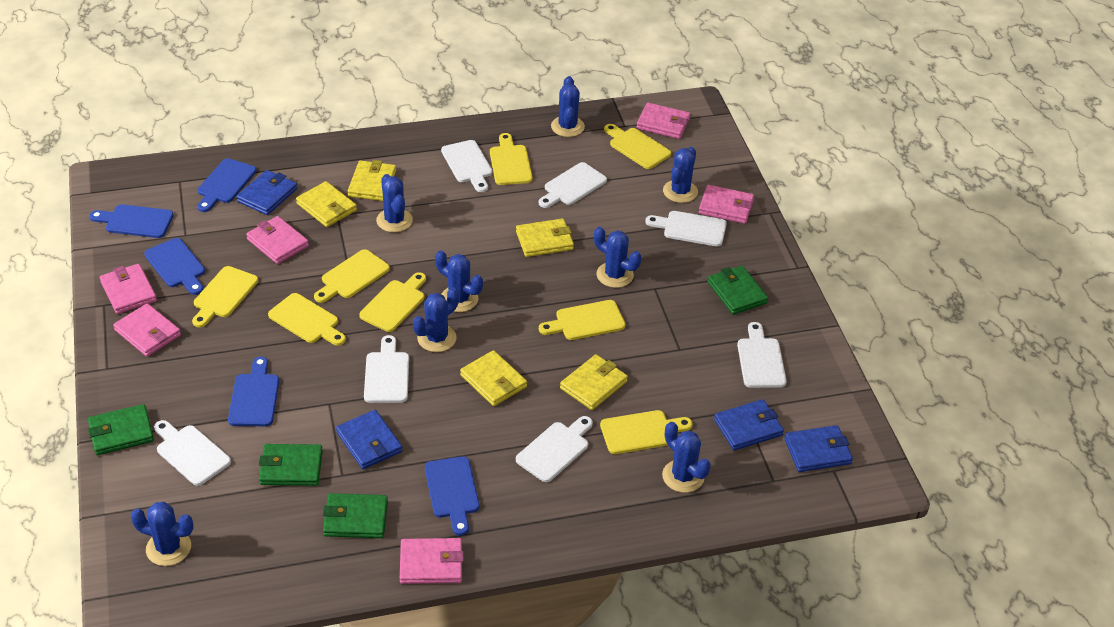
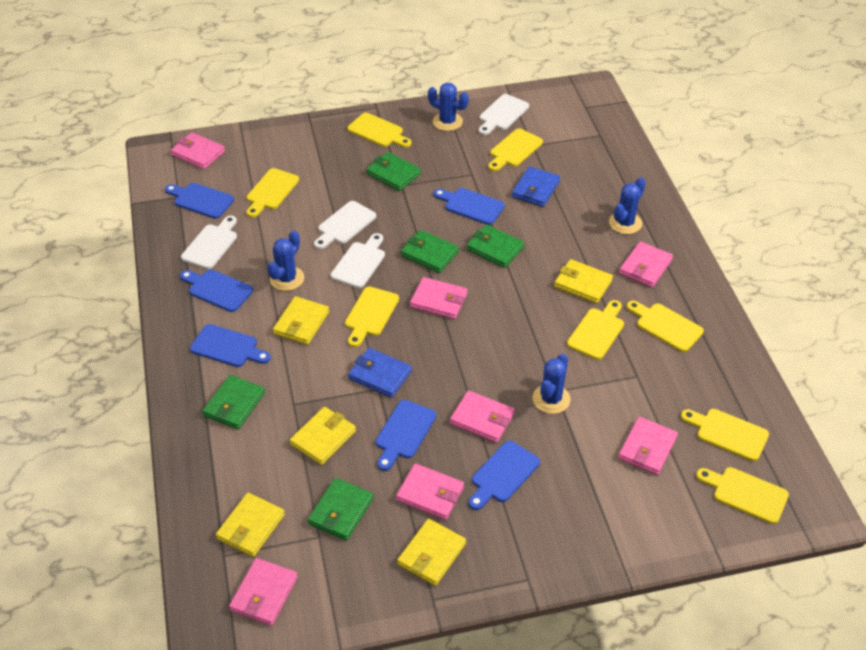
blue cactus: 8 -> 4
blue cutting board: 5 -> 6
blue wallet: 4 -> 2
green wallet: 4 -> 5
pink wallet: 6 -> 7
white cutting board: 7 -> 4

